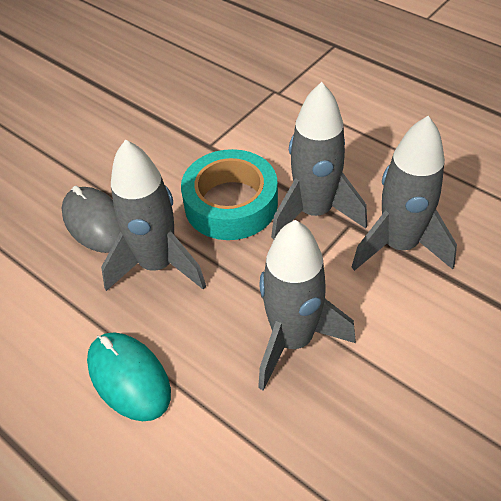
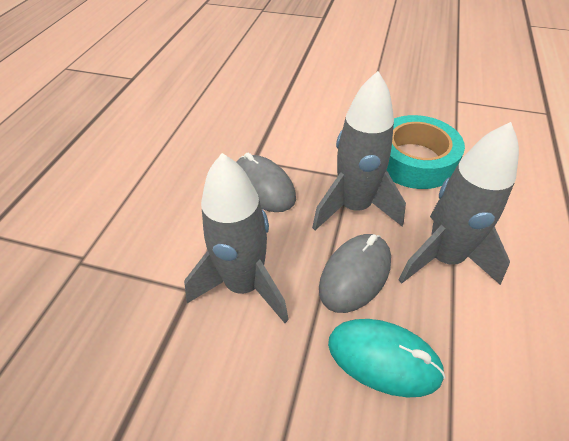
grey mouse: 1 -> 2
grey rocket: 4 -> 3

